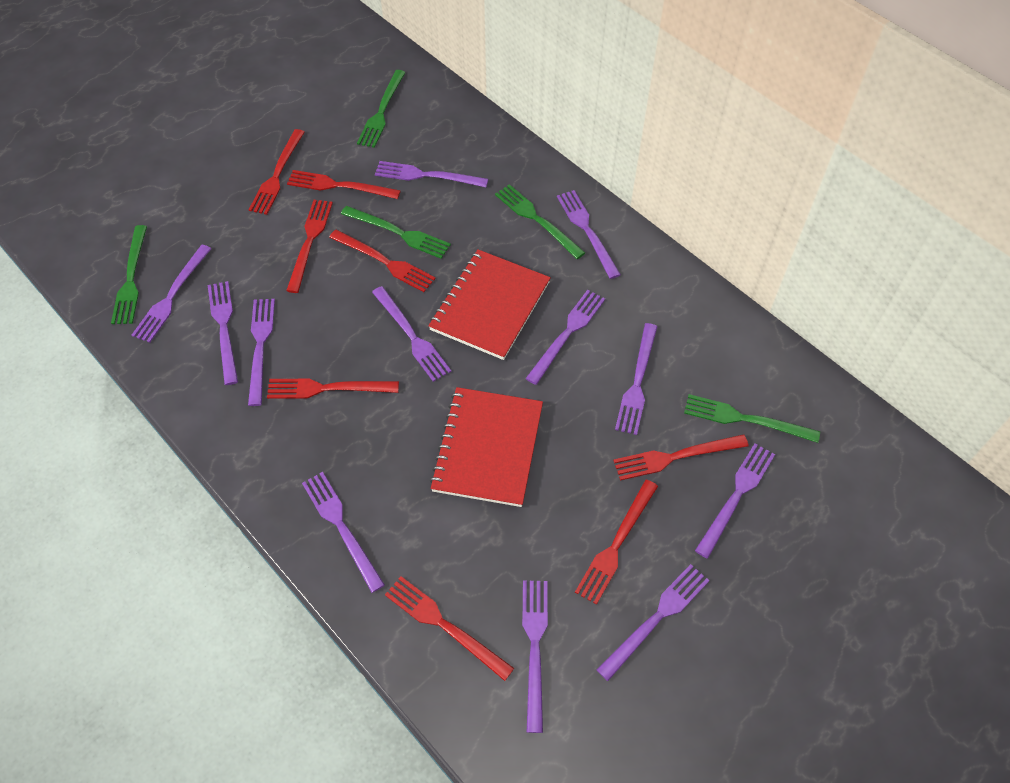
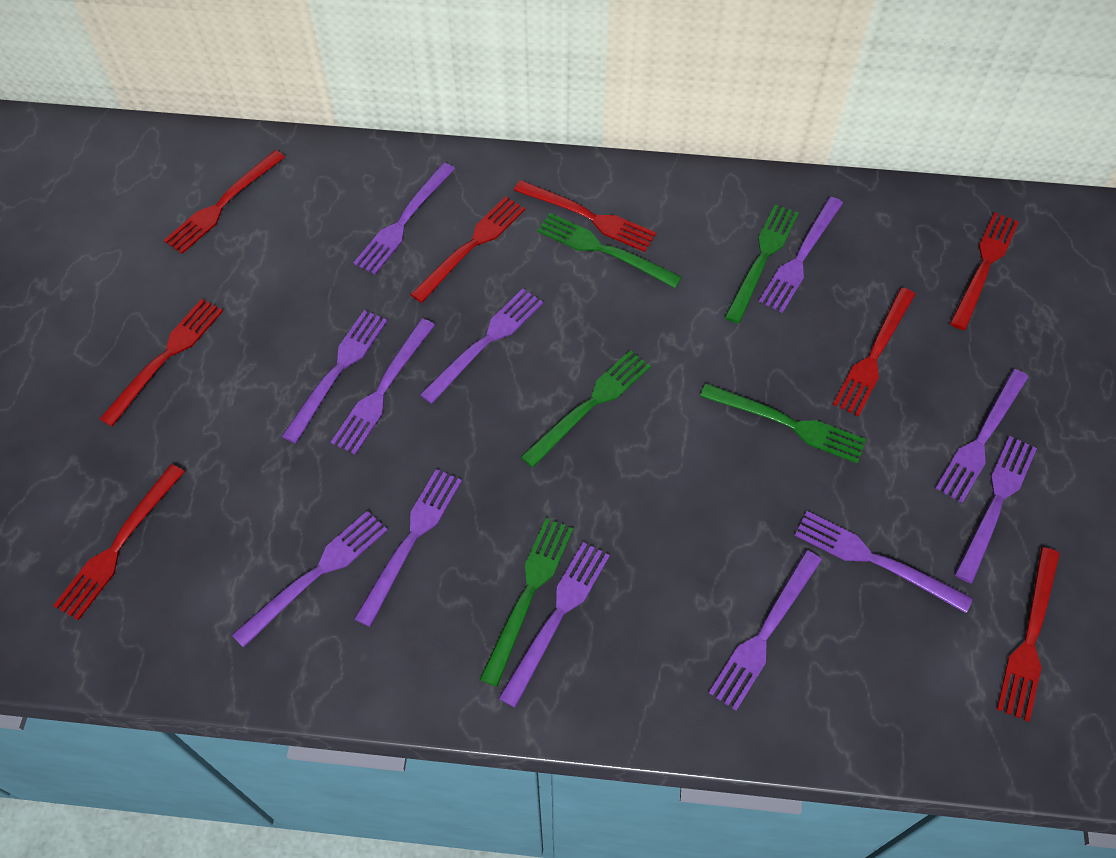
red notebook: 2 -> 0

